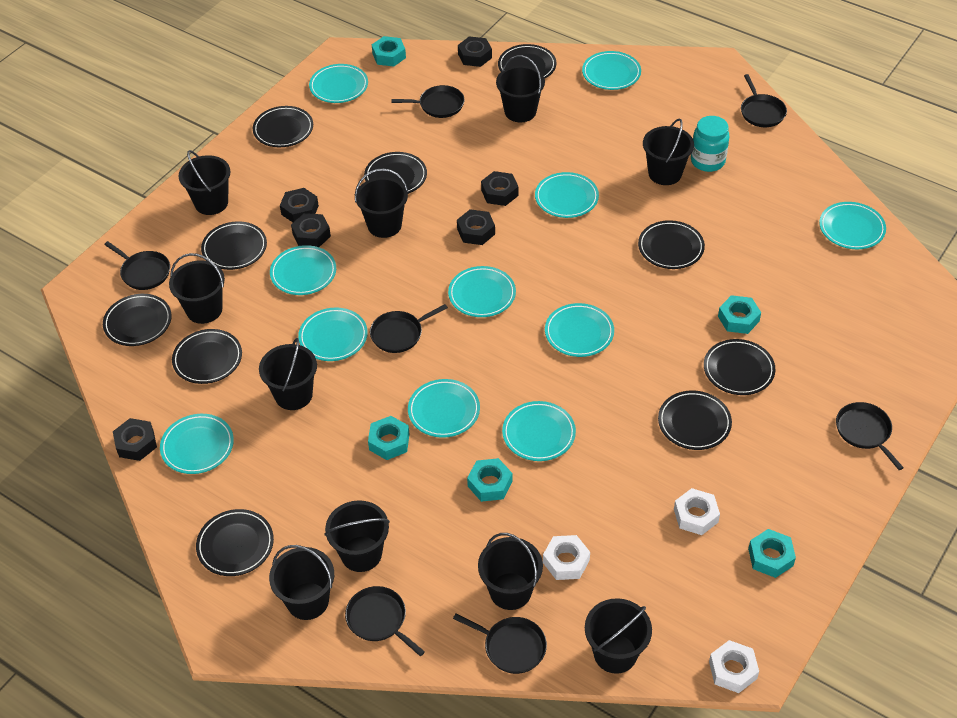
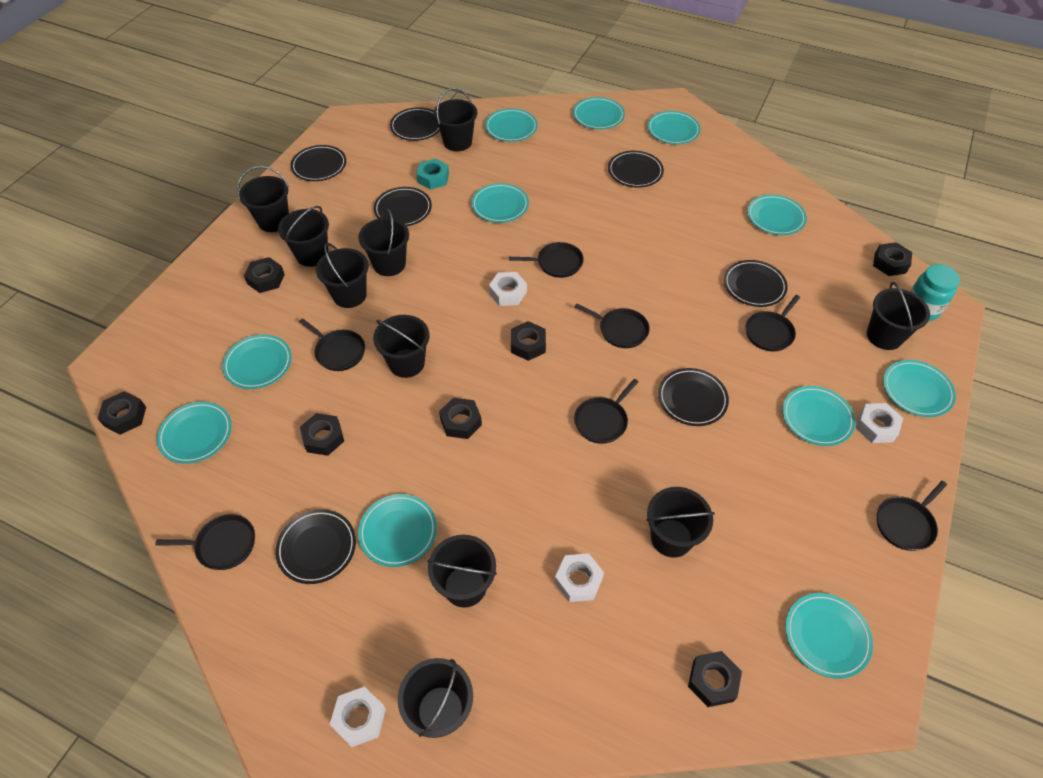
black nut: 6 -> 7
black plate: 10 -> 7
turquoise nut: 5 -> 1
white nut: 3 -> 4

